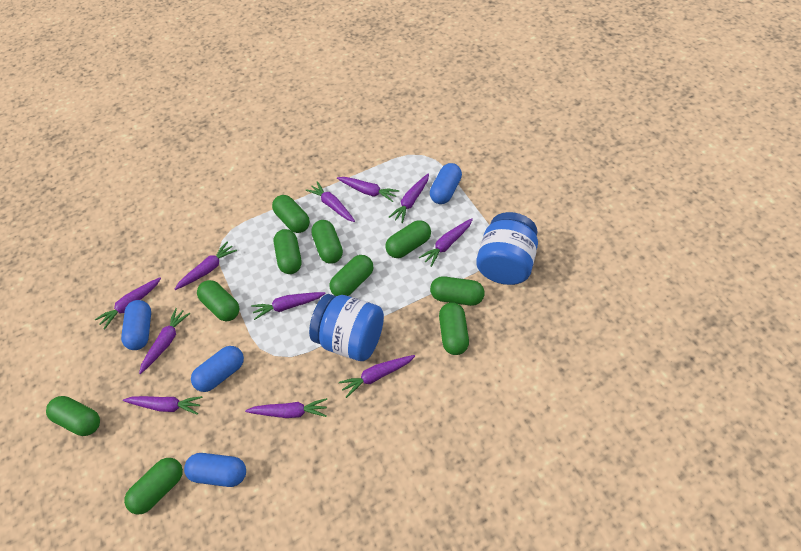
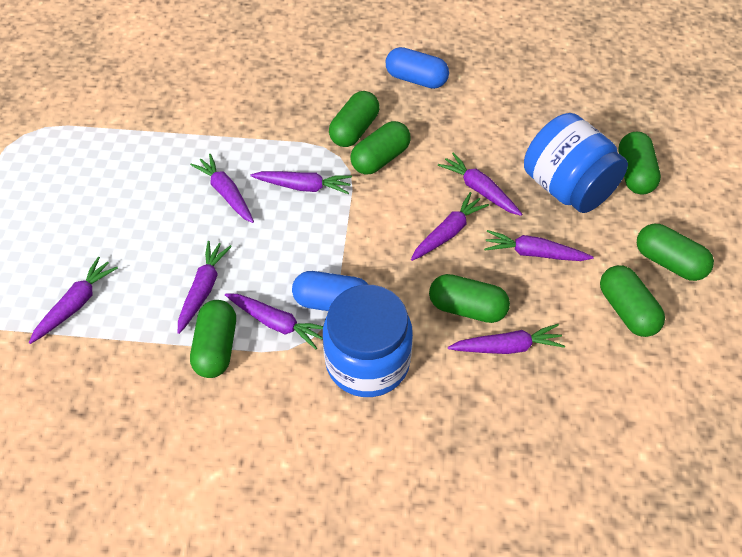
blue capsule: 4 -> 2
green capsule: 10 -> 7
purple carrot: 11 -> 9

